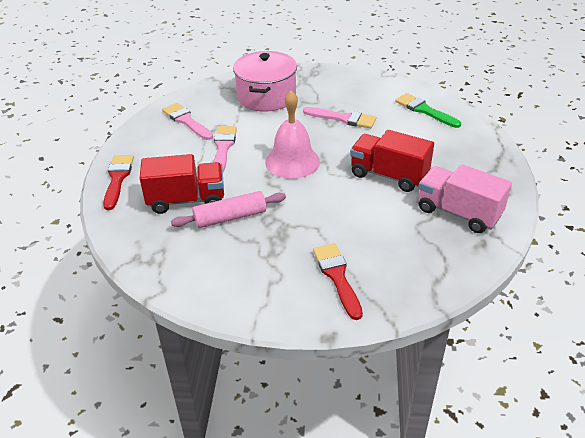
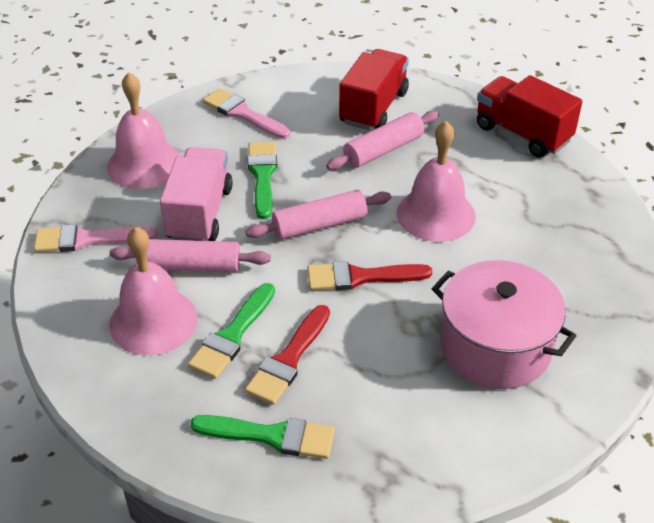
green brush: 1 -> 3
pink bell: 1 -> 3
pink brush: 3 -> 2
pink rolling pin: 1 -> 3

